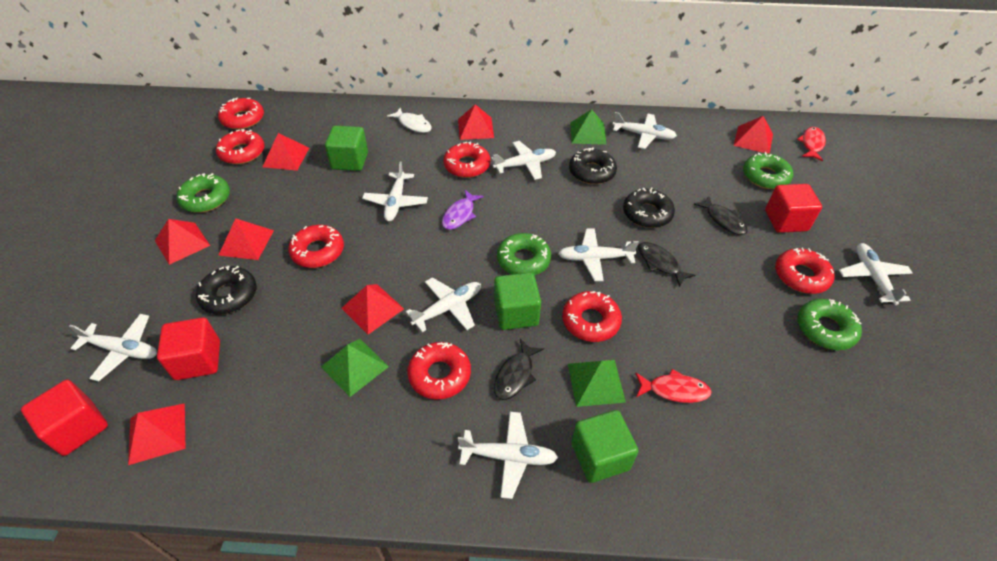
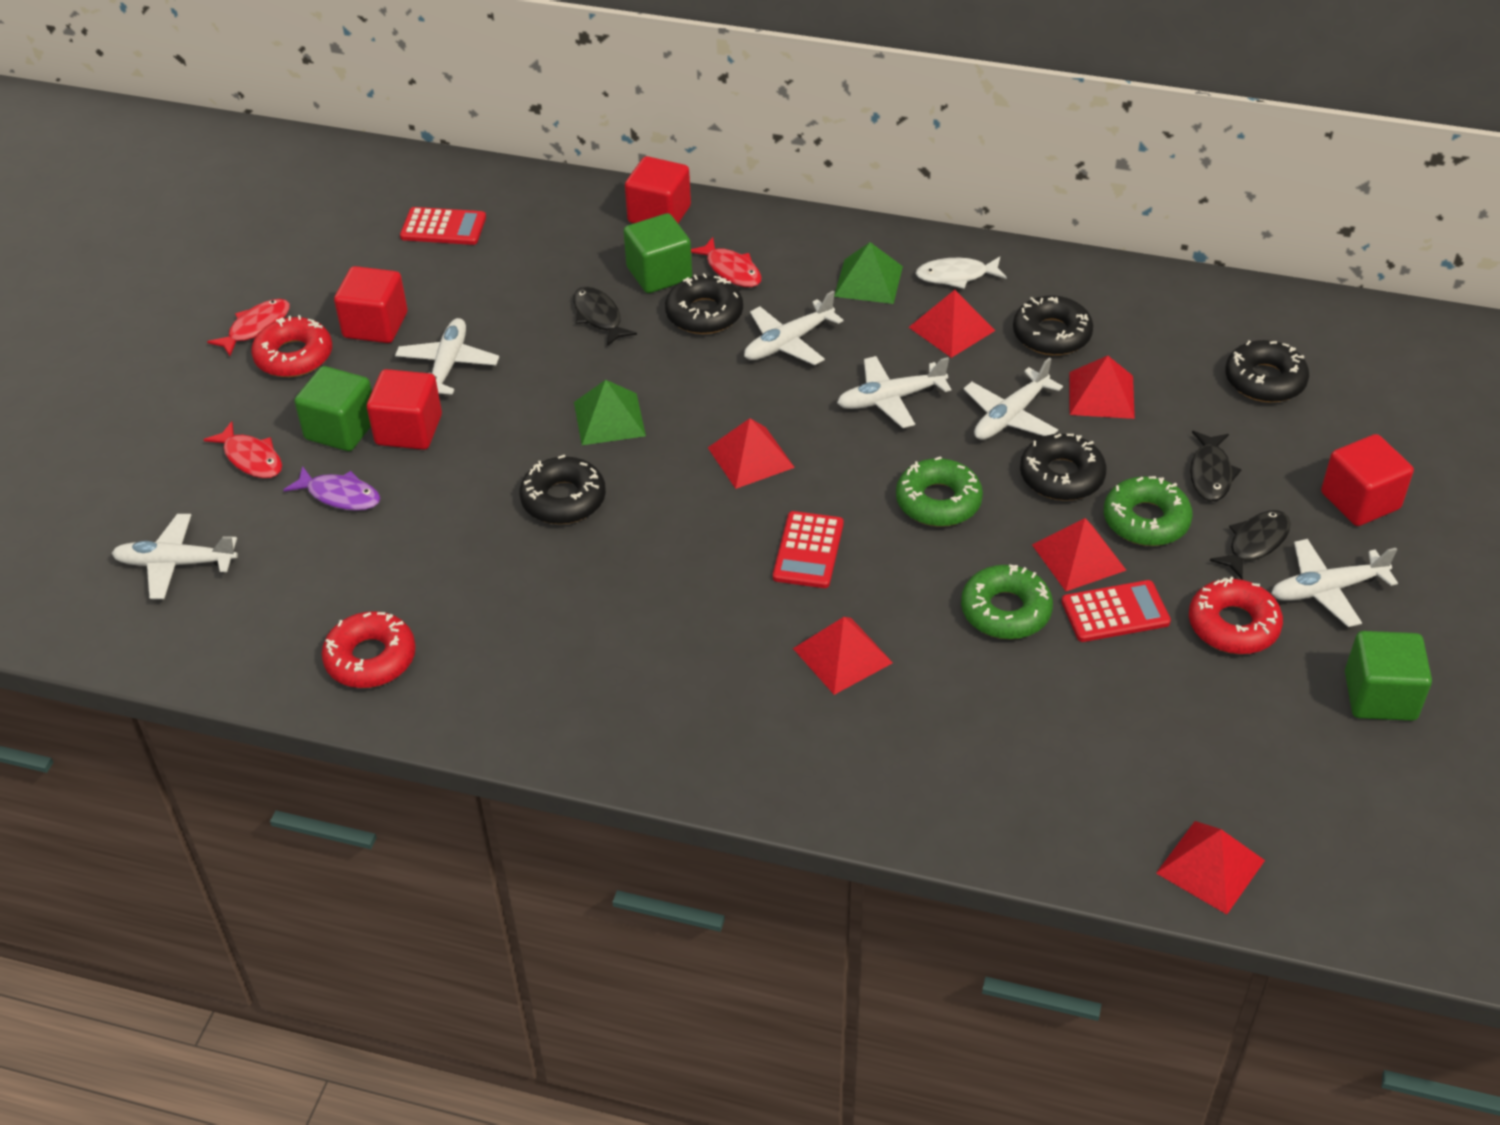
black donut: 3 -> 5
green donut: 4 -> 3
green pyramid: 3 -> 2
red calculator: 0 -> 3
red cube: 3 -> 4
red donut: 7 -> 3
red fish: 2 -> 3
red pyramid: 7 -> 6
white plane: 8 -> 6

